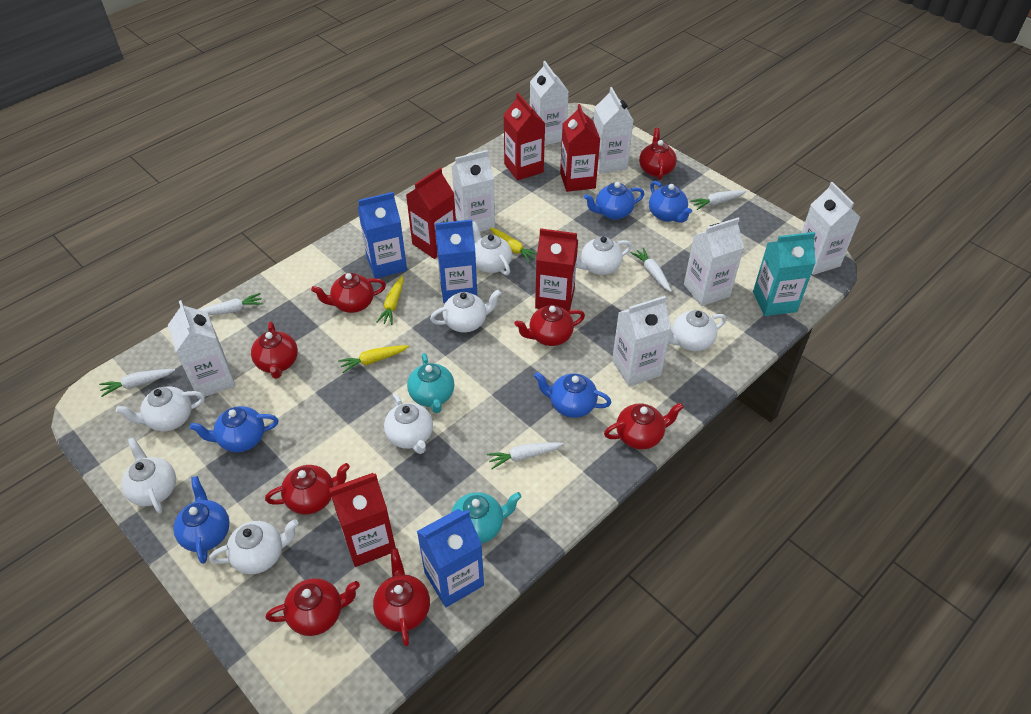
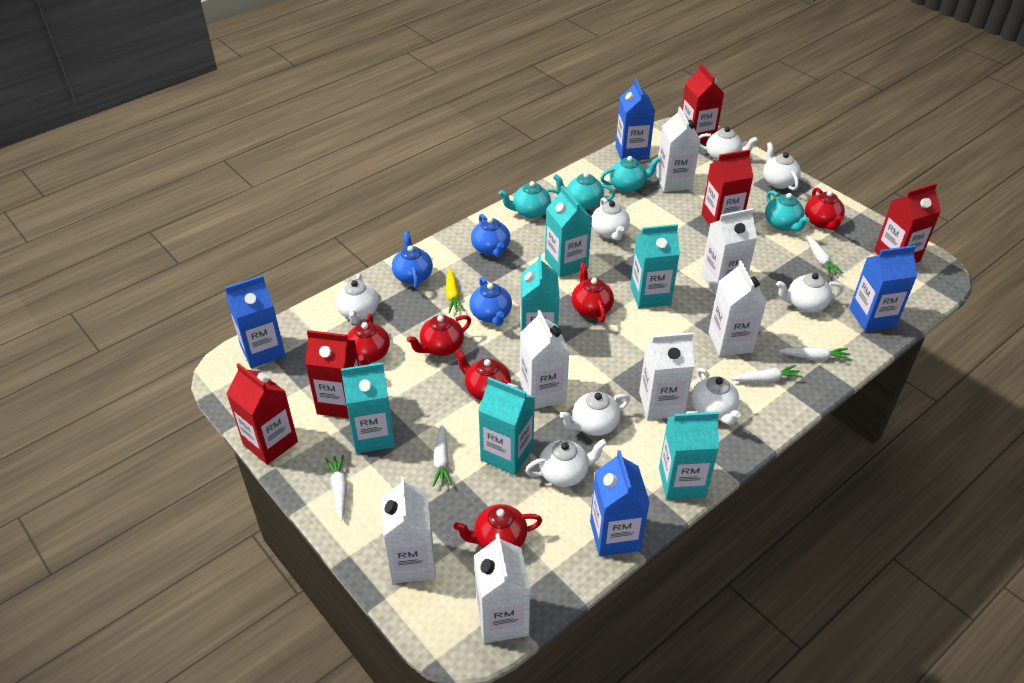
blue carton: 3 -> 4
blue teapot: 5 -> 3
red teapot: 8 -> 6
turquoise carton: 1 -> 6
turquoise teapot: 2 -> 4
yellow carrot: 3 -> 1

